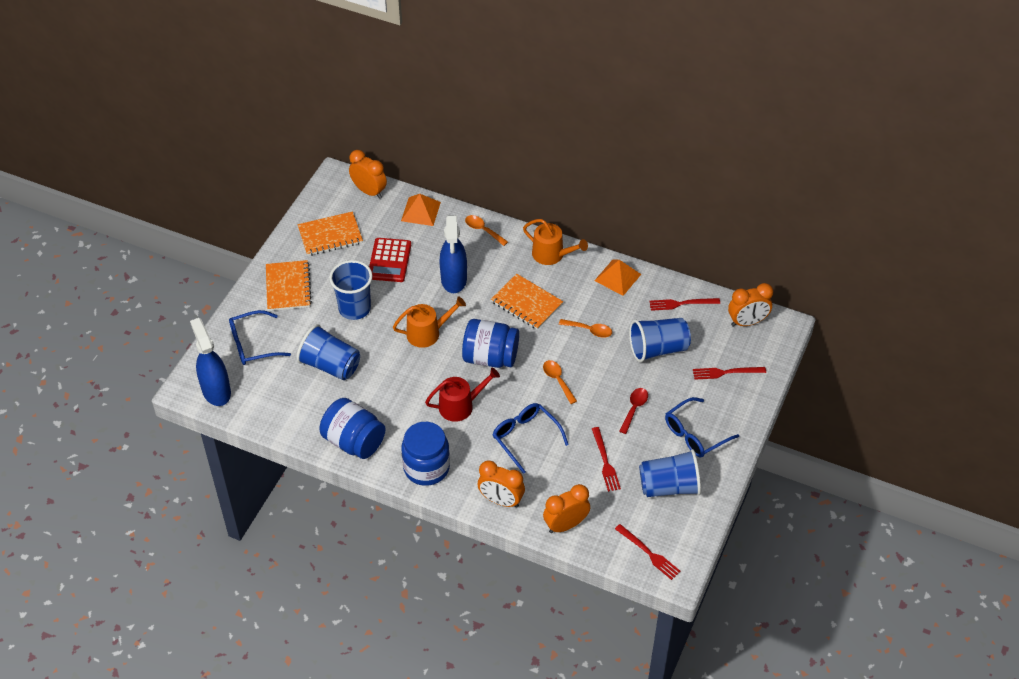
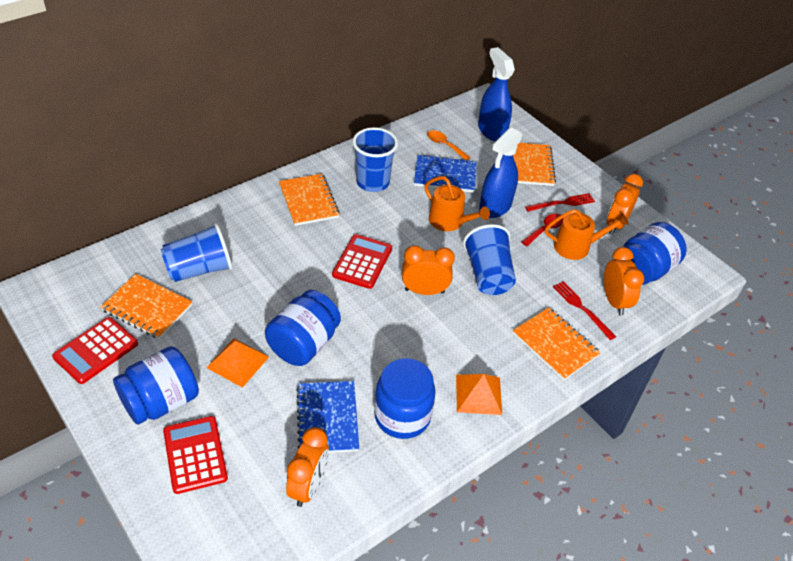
blue cup: 4 -> 3
blue glasses: 3 -> 0
blue jar: 3 -> 4
blue notebook: 0 -> 2
orange notebook: 3 -> 4
orange spoon: 3 -> 1
red calculator: 1 -> 3
red fork: 4 -> 2
red watering can: 1 -> 0

